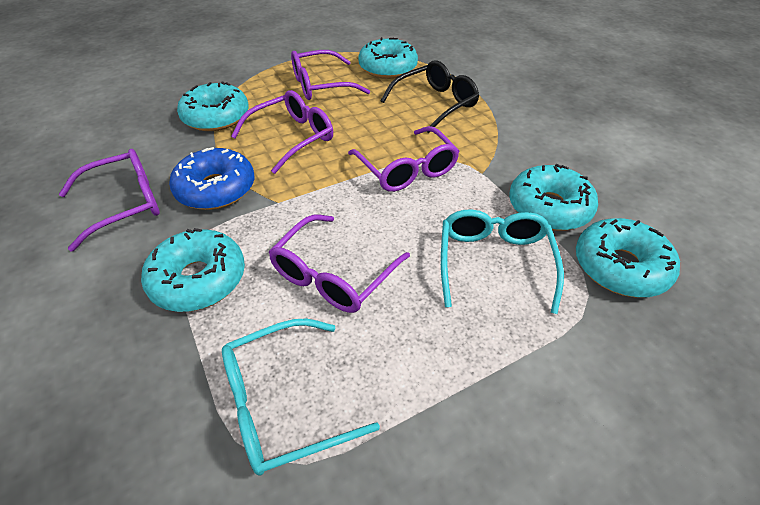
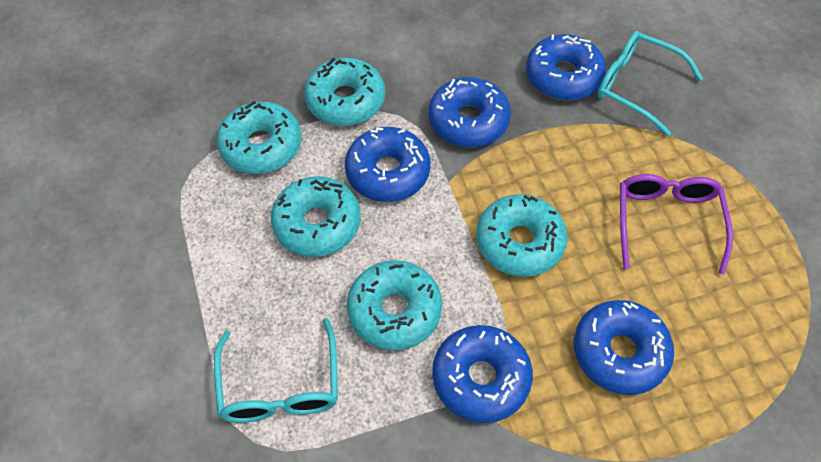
black glasses: 1 -> 0
blue donut: 1 -> 5
purple glasses: 5 -> 1

